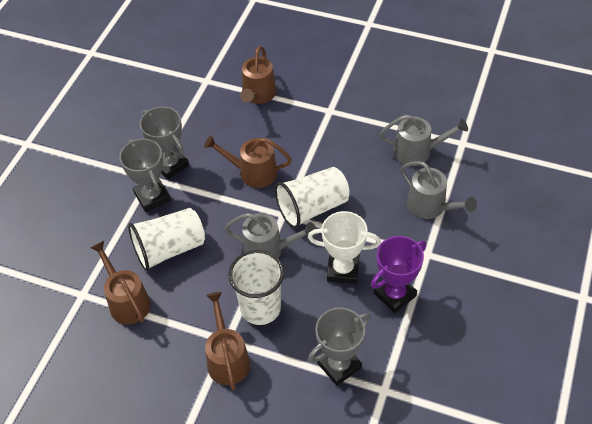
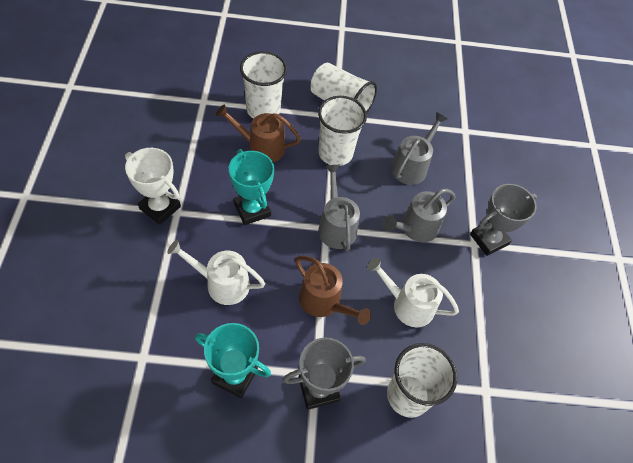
brown watering can: 4 -> 2
grey trophy: 3 -> 2
purple trophy: 1 -> 0
turquoise trophy: 0 -> 2
white cup: 3 -> 4
white watering can: 0 -> 2

